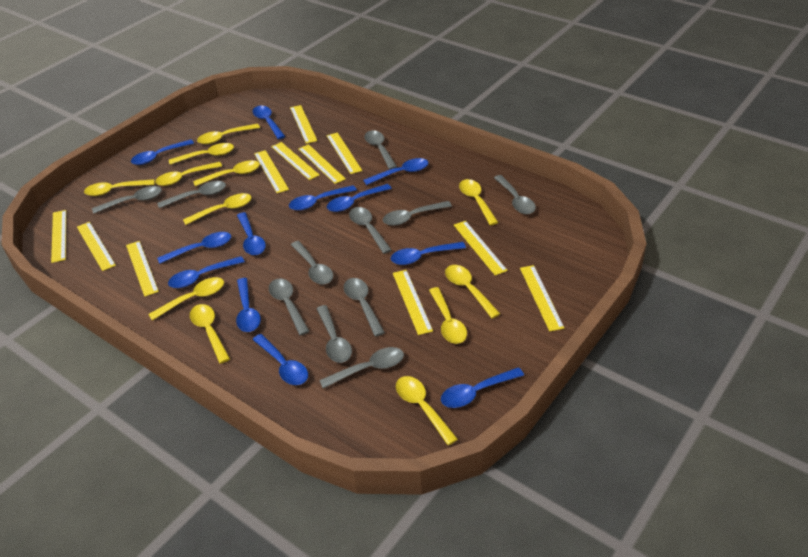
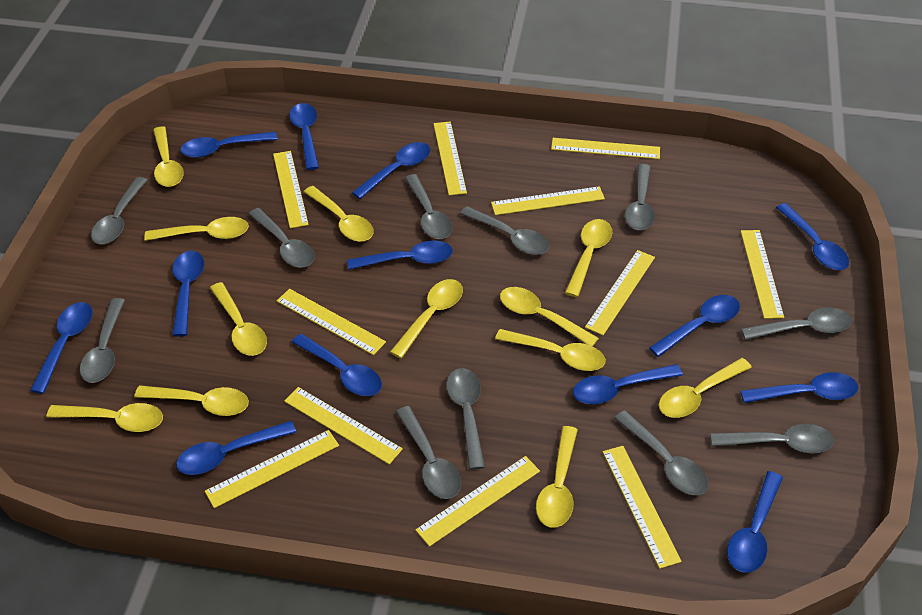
blue spoon: 12 -> 13

